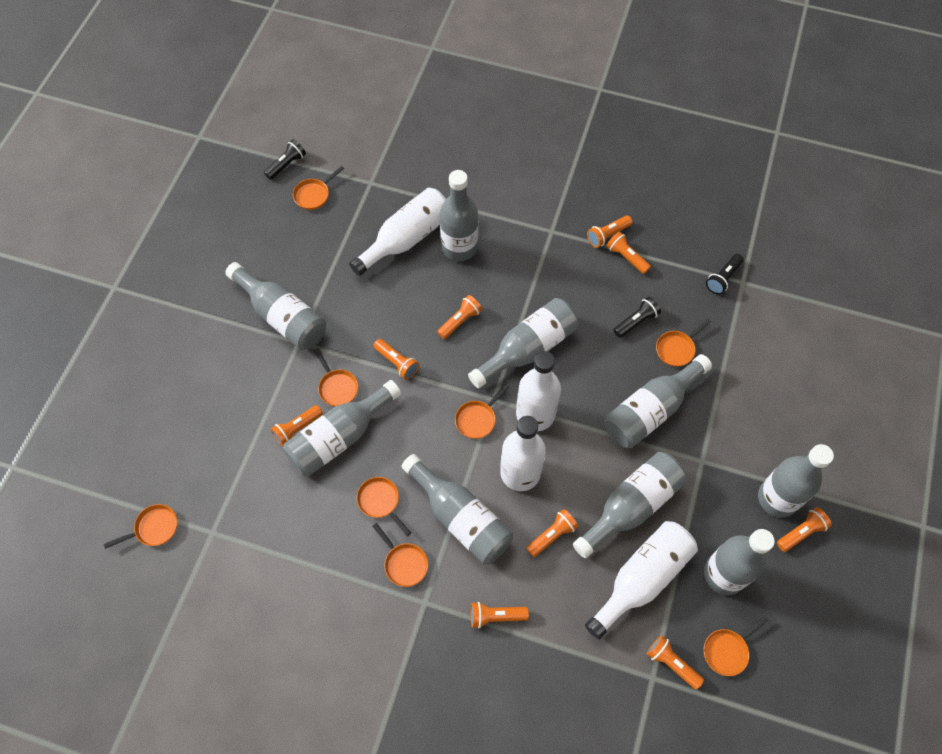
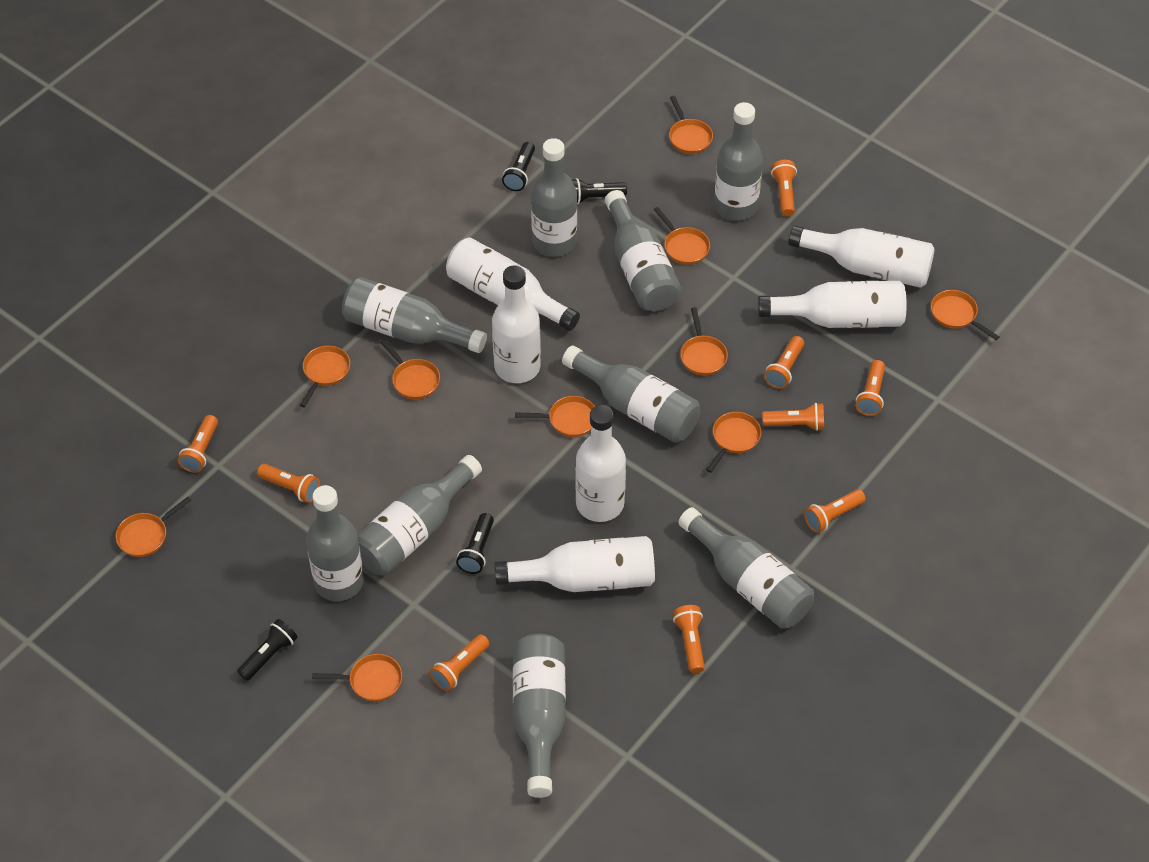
black flashlight: 3 -> 4
orange pan: 8 -> 10
white bottle: 4 -> 6

